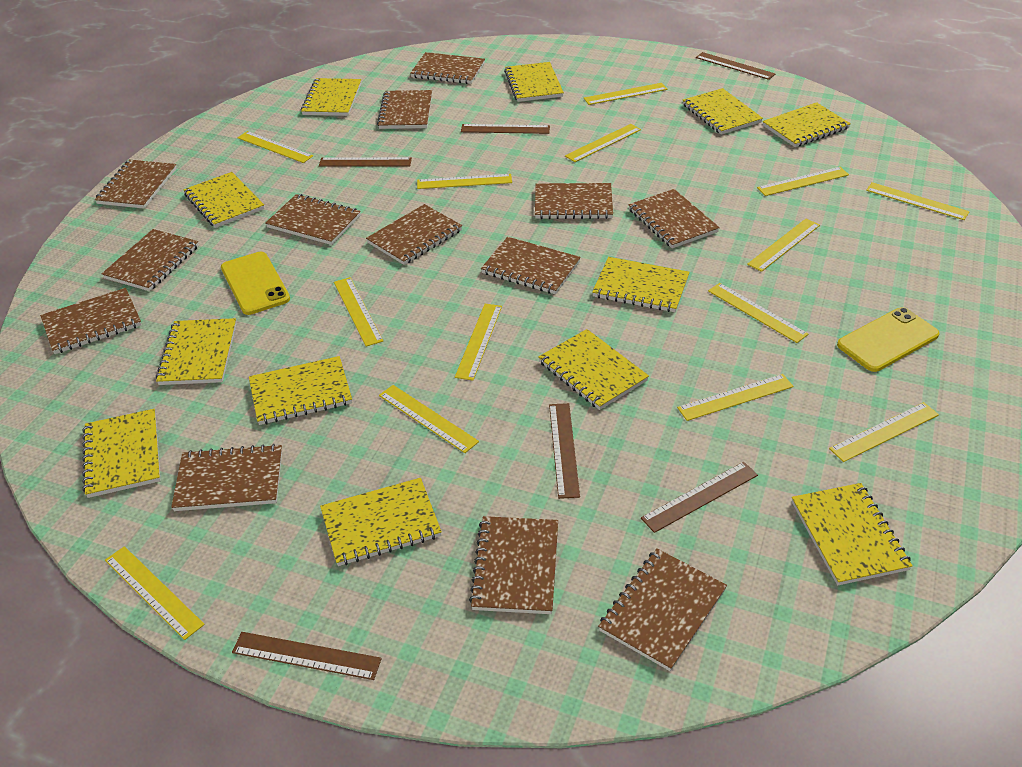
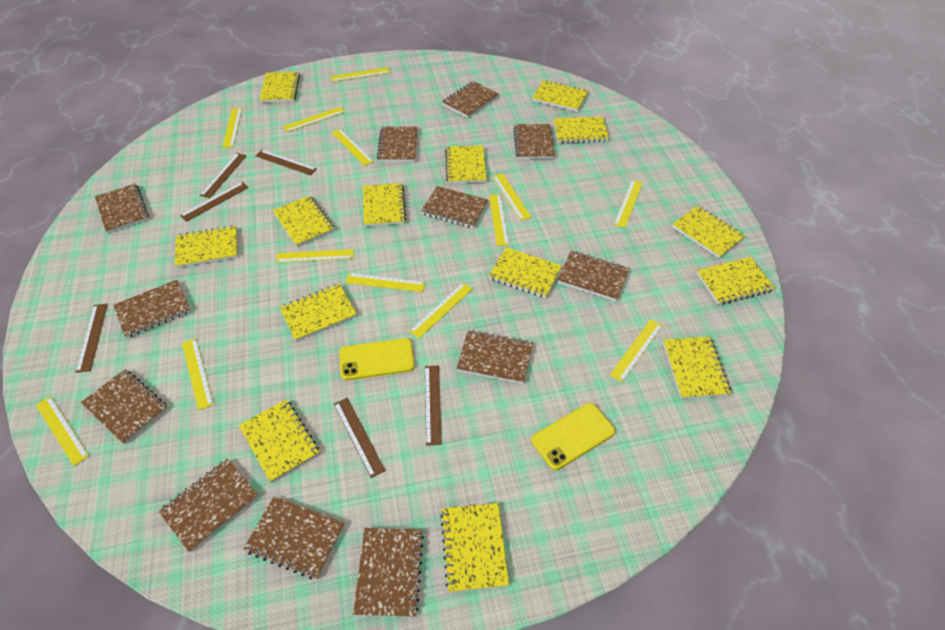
brown notebook: 13 -> 12
yellow notebook: 12 -> 14
yellow ruler: 14 -> 13

